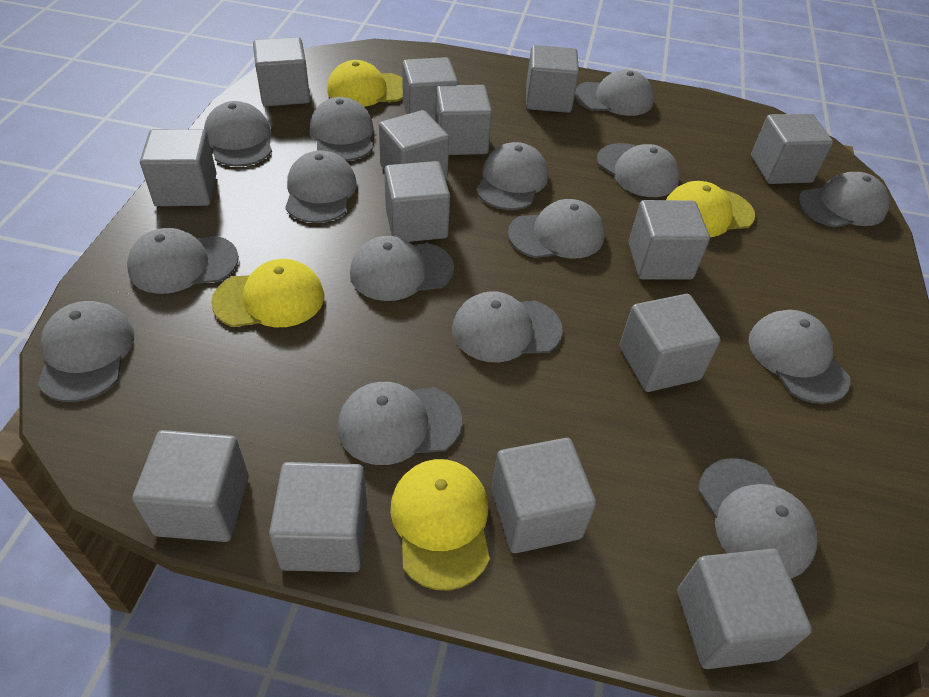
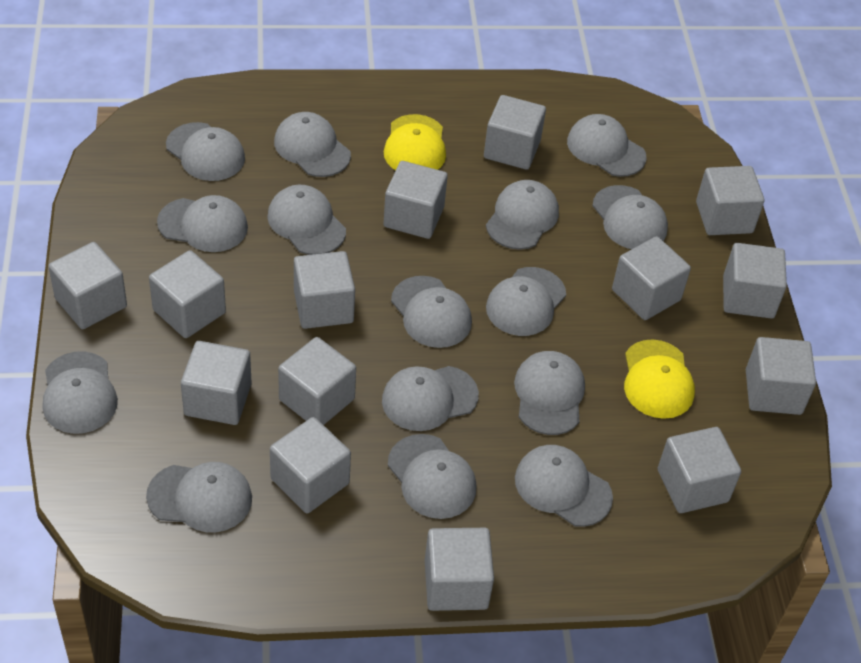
yellow cap: 4 -> 2

